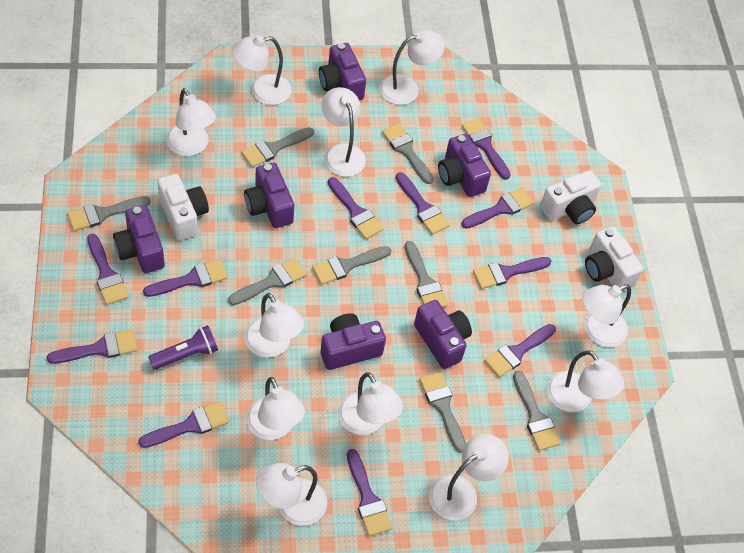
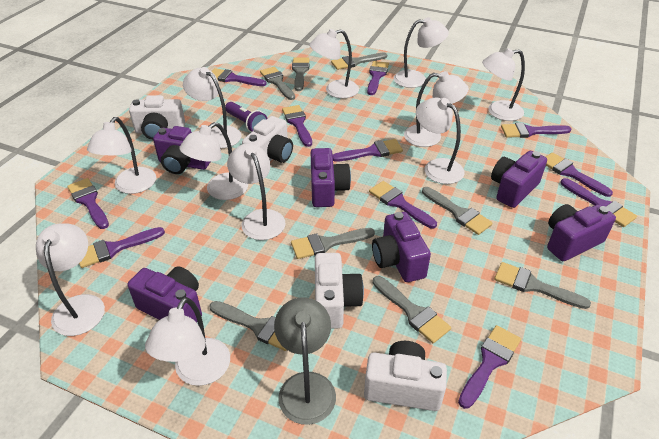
grey lamp: 0 -> 1
white camera: 3 -> 4

